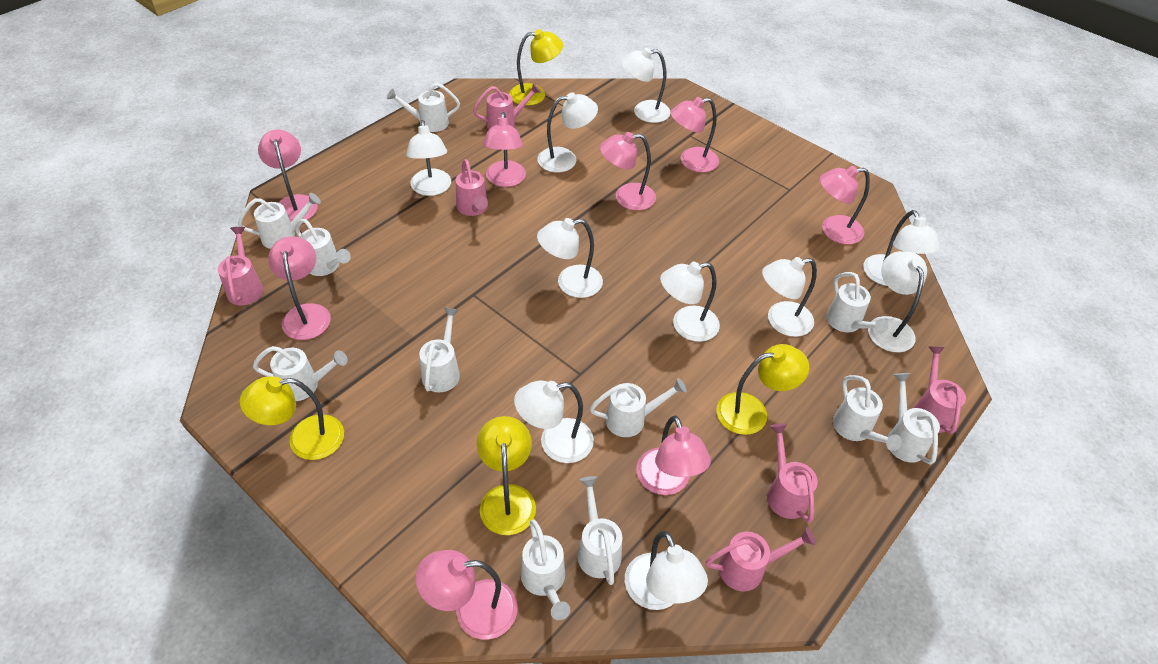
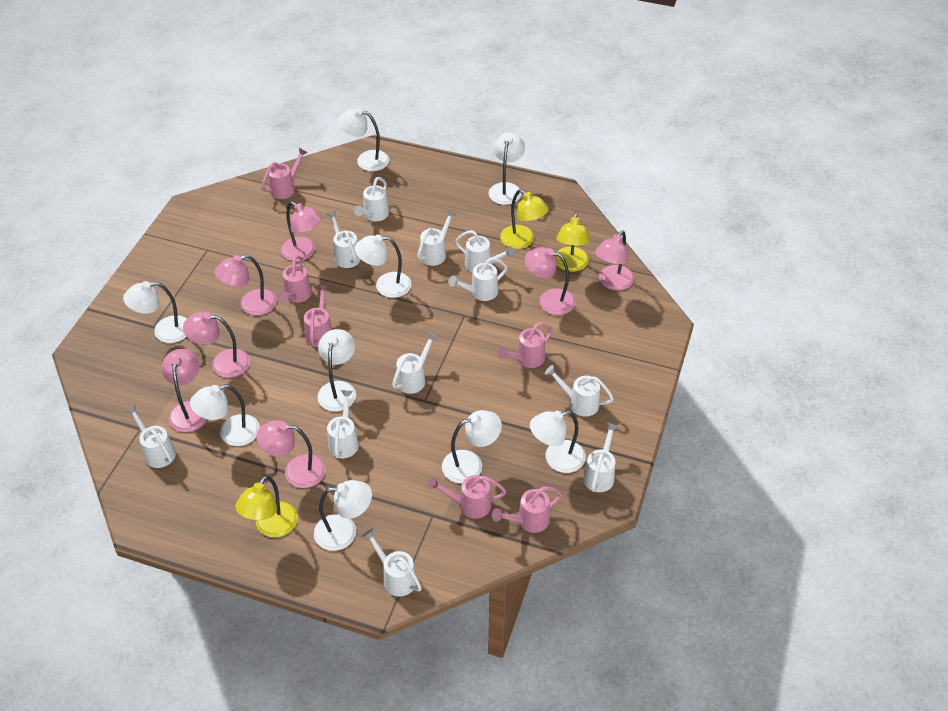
pink lamp: 8 -> 7
white lamp: 10 -> 9
yellow lamp: 4 -> 3

